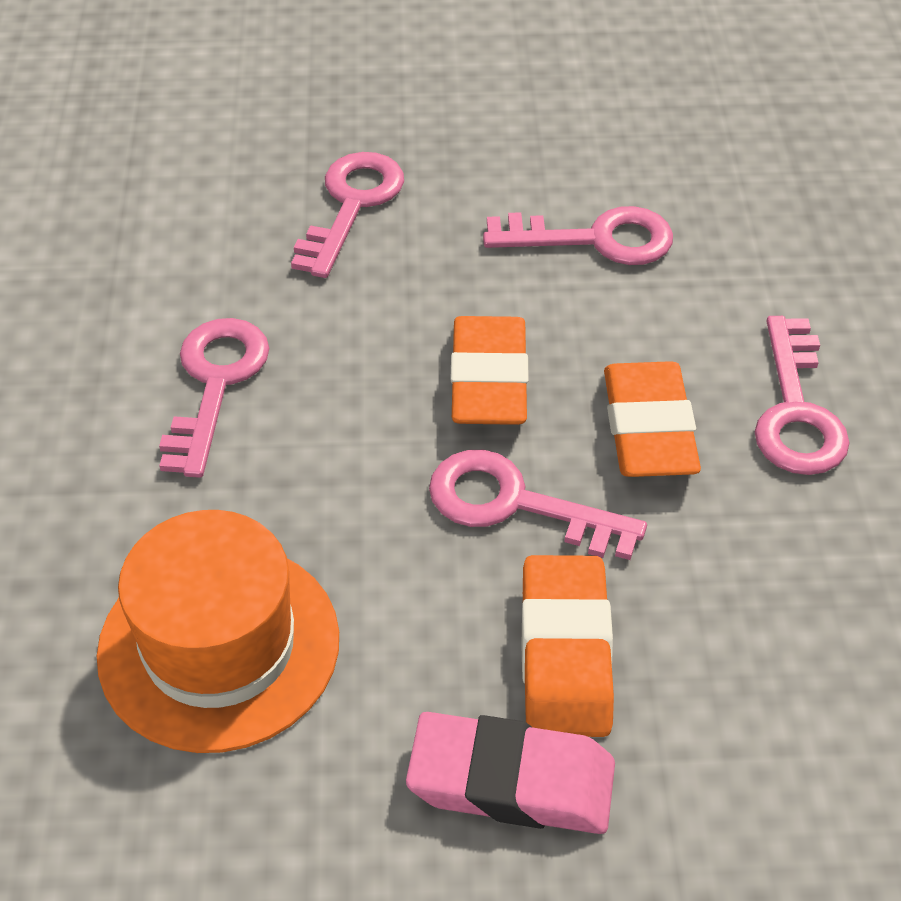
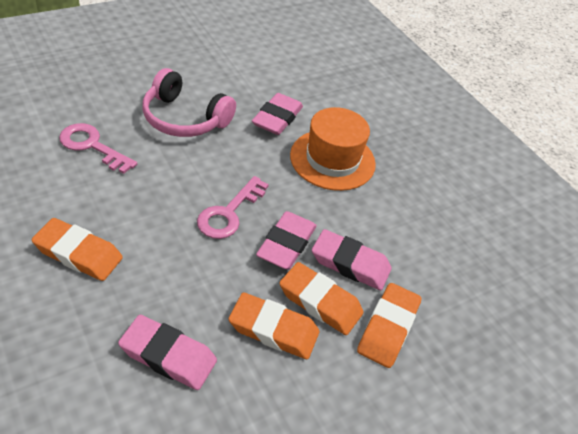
orange eraser: 3 -> 4
pink eraser: 1 -> 4
pink headphones: 0 -> 1
pink key: 5 -> 2

